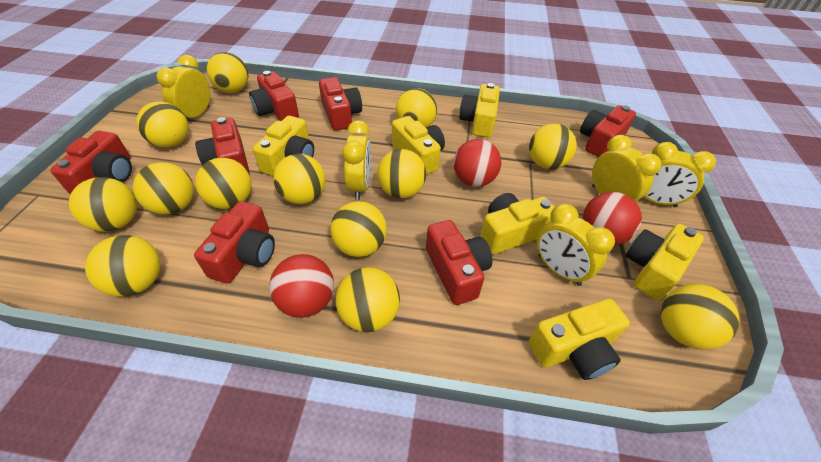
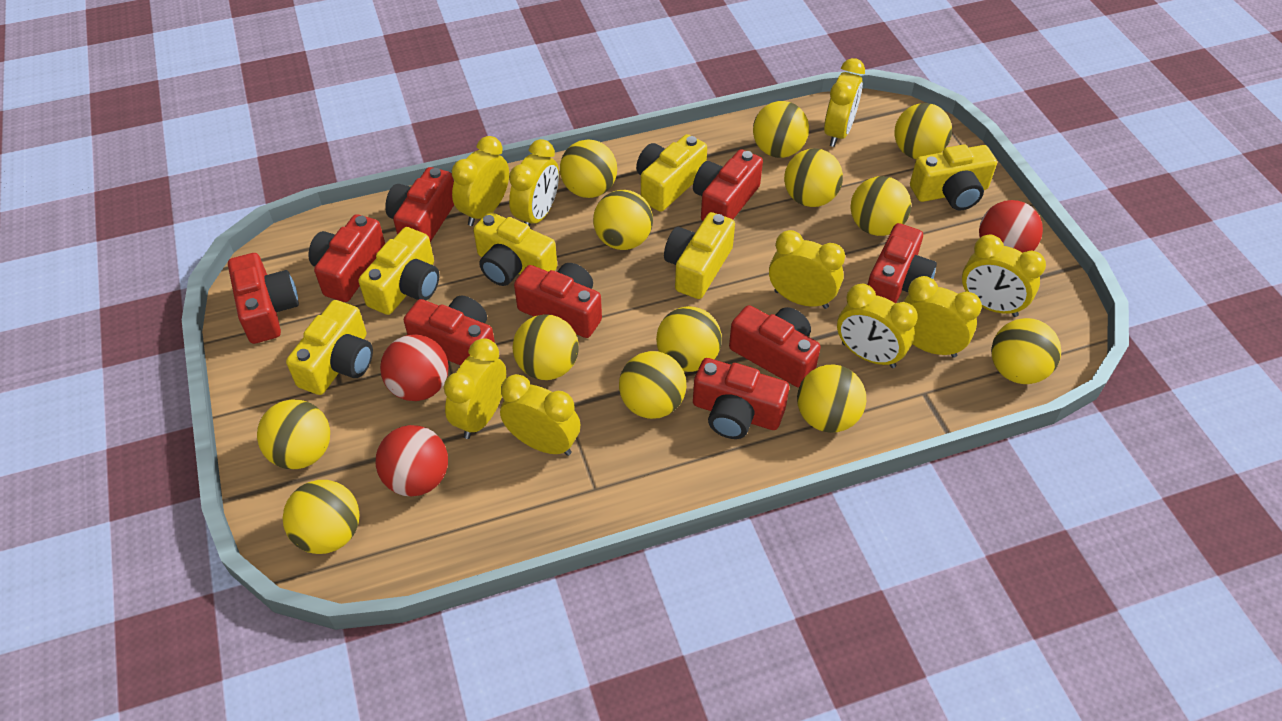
red camera: 7 -> 9
yellow clock: 5 -> 9

